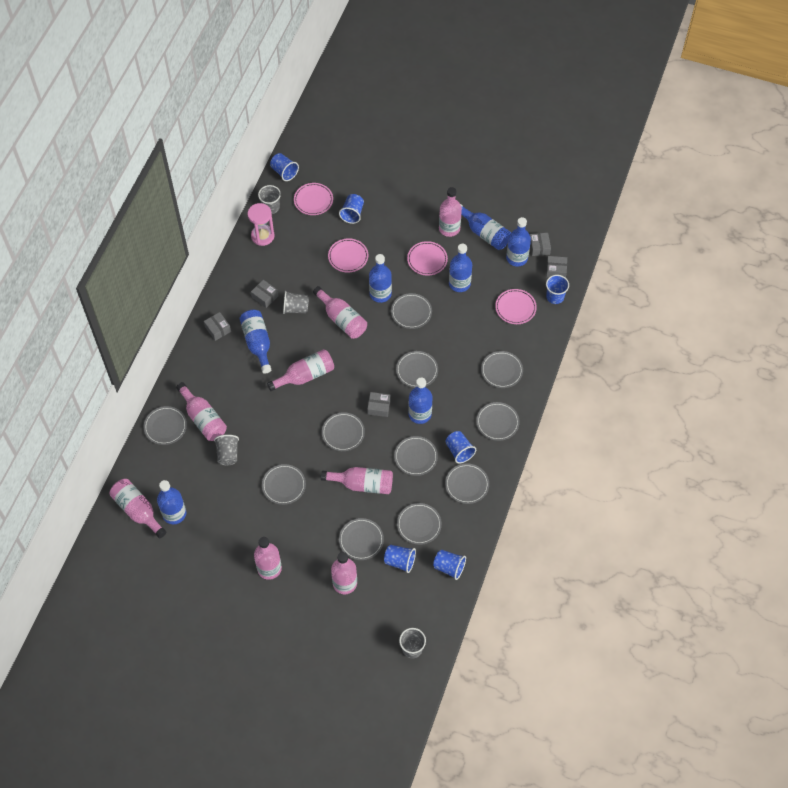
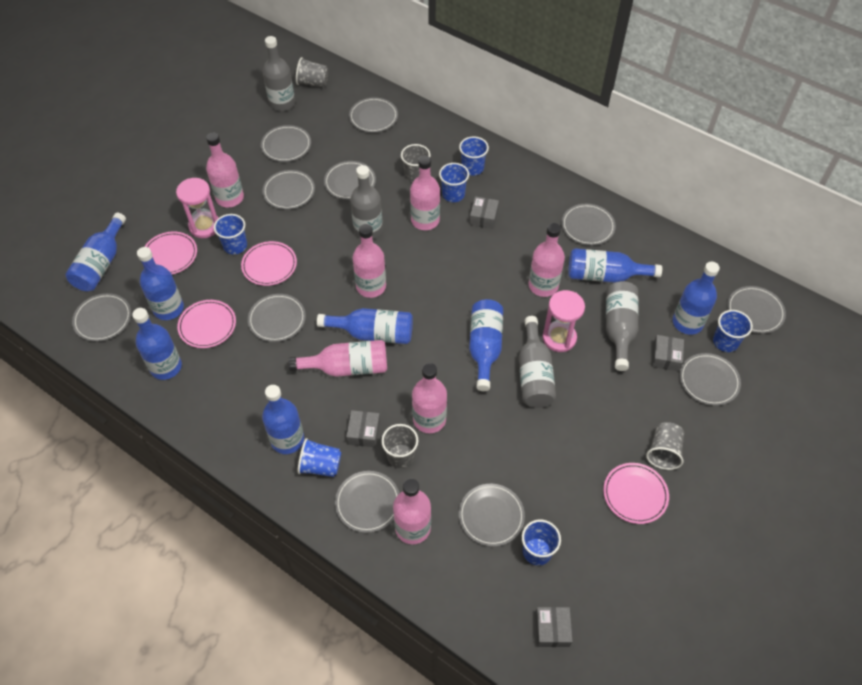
blue bottle: 7 -> 8
grey bottle: 0 -> 4
grey box: 5 -> 4
pink bottle: 8 -> 7
pink hourglass: 1 -> 2

